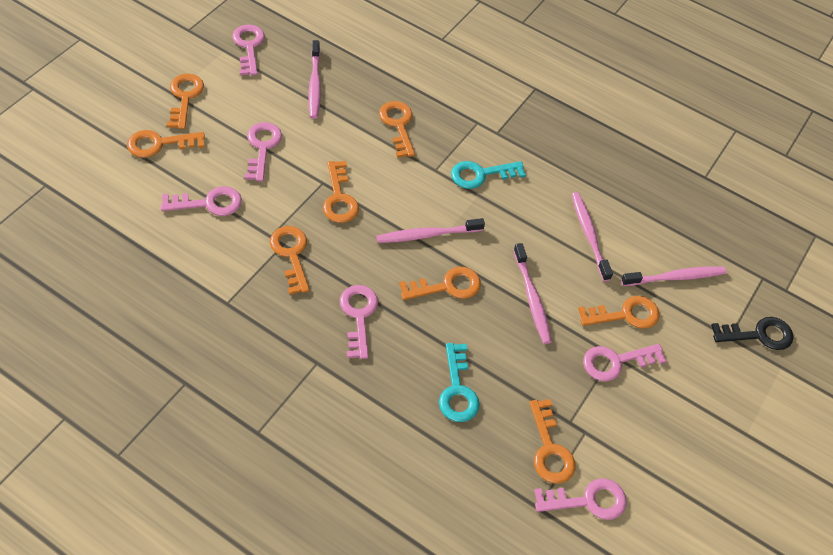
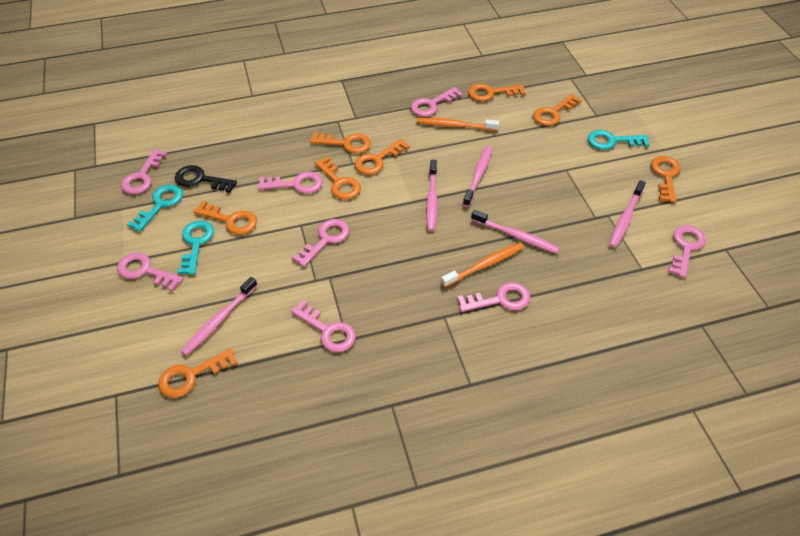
orange toothbrush: 0 -> 2
pink key: 6 -> 8
turquoise key: 2 -> 3

